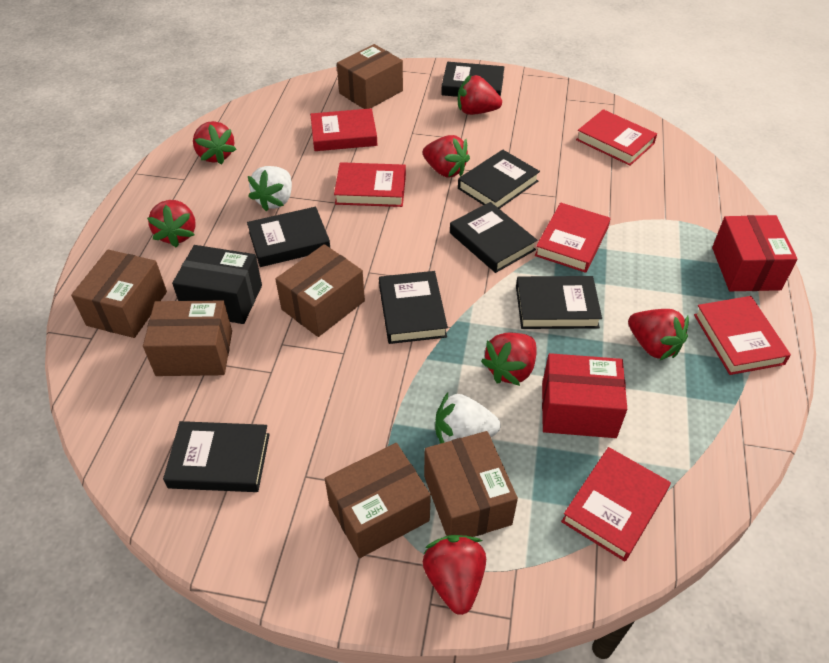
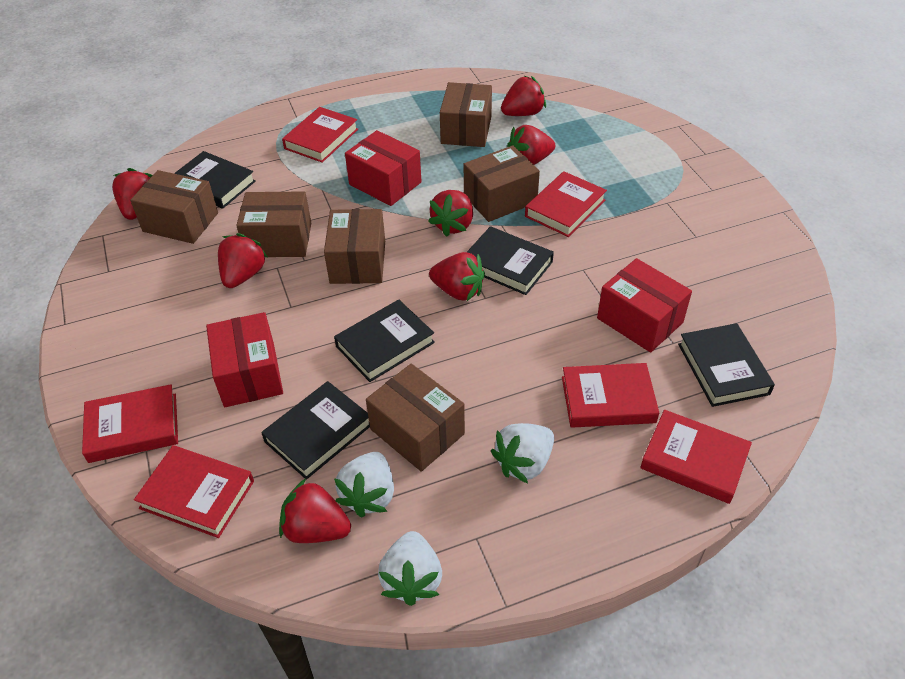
black book: 7 -> 5
black box: 1 -> 0
red box: 2 -> 3
white strawberry: 2 -> 3

